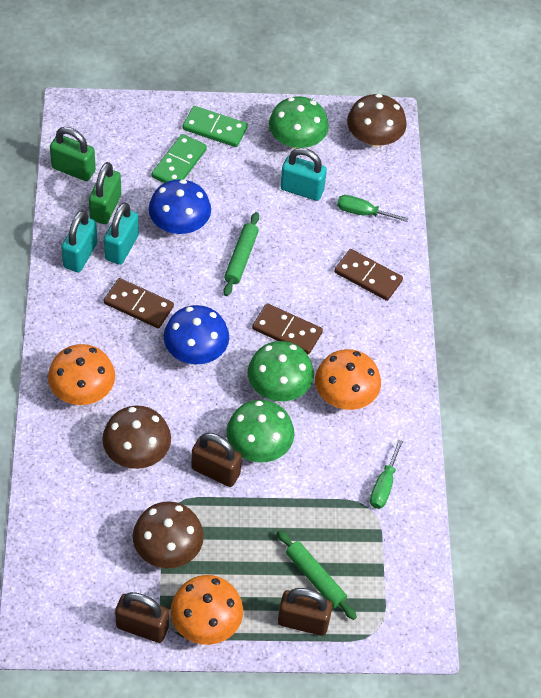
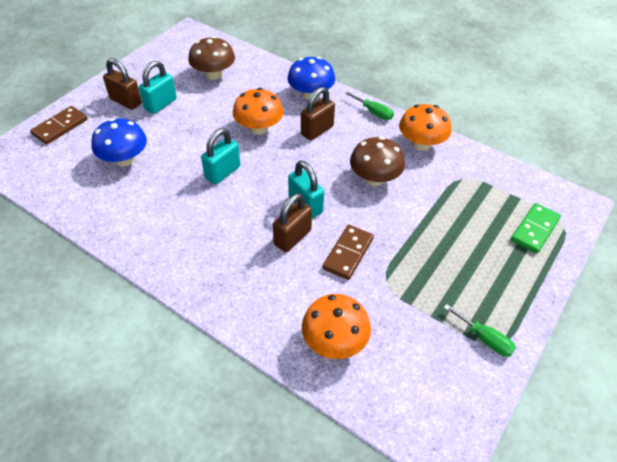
brown domino: 3 -> 2
brown mushroom: 3 -> 2
green domino: 2 -> 1
green mushroom: 3 -> 0
green padlock: 2 -> 0
green rolling pin: 2 -> 0

